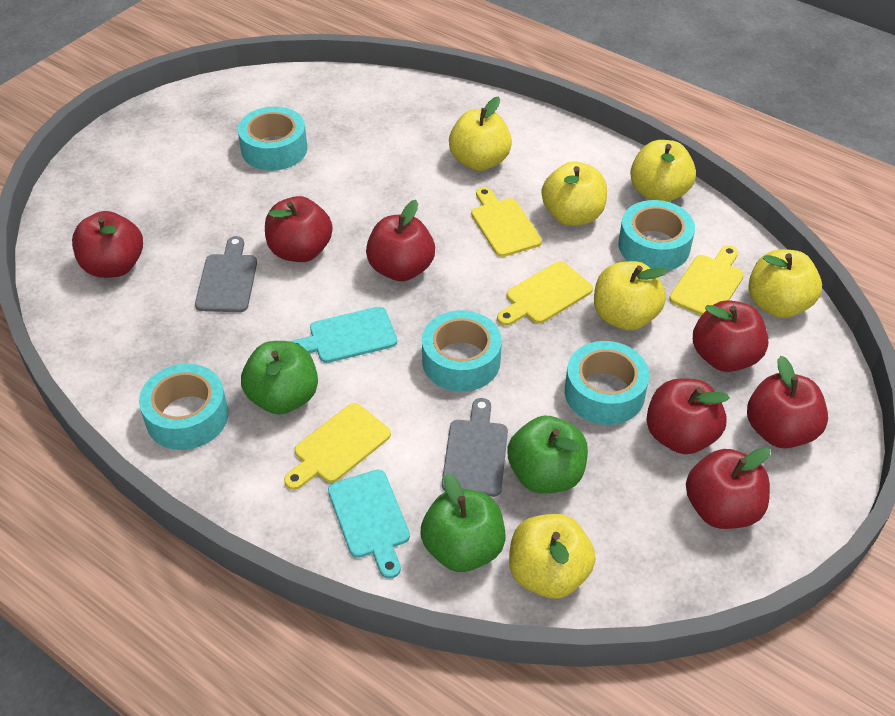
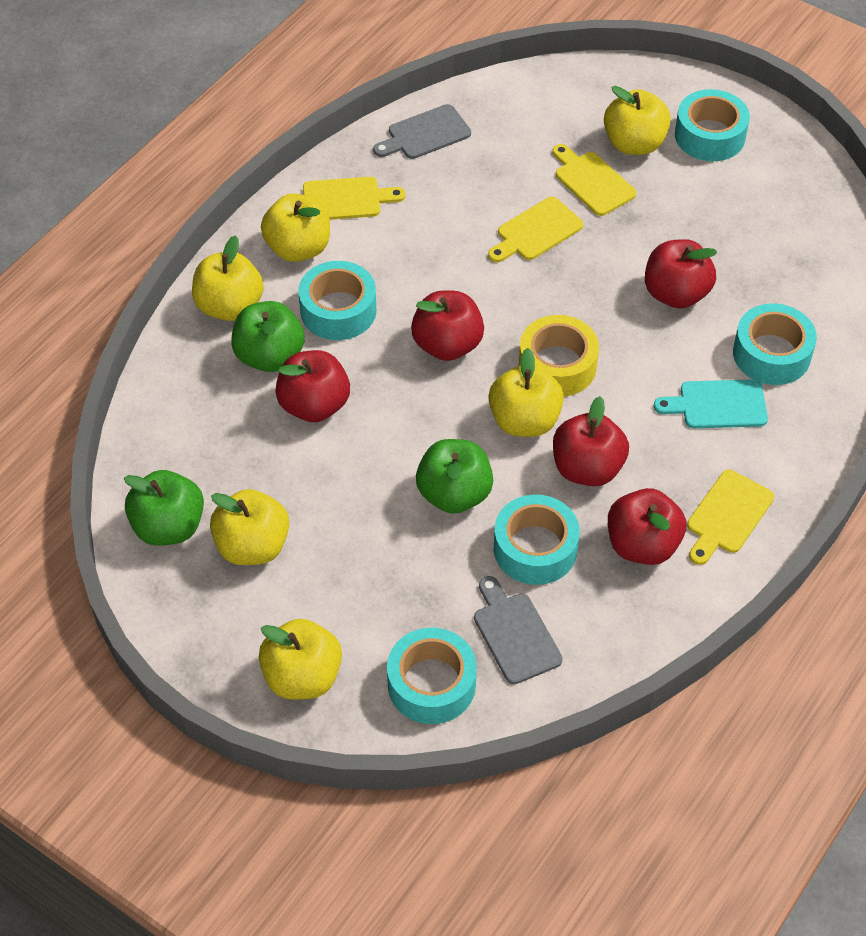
red apple: 7 -> 5
turquoise cutting board: 2 -> 1
yellow tape: 0 -> 1

